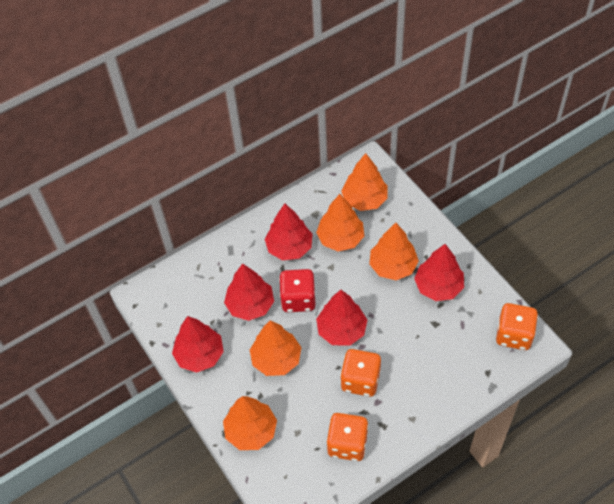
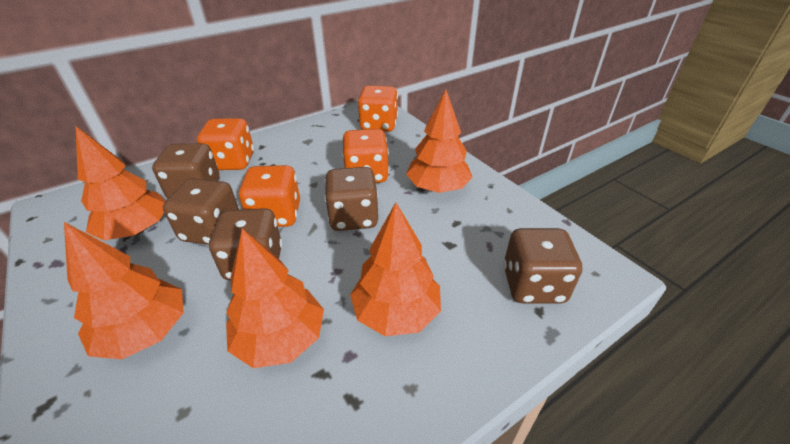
brown dice: 0 -> 5
orange dice: 3 -> 4
red dice: 1 -> 0
red tree: 5 -> 0

